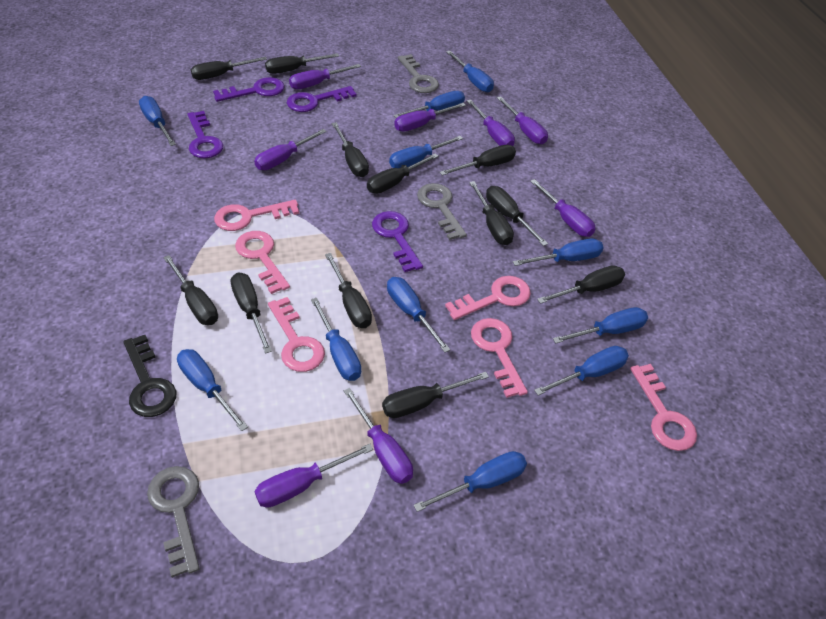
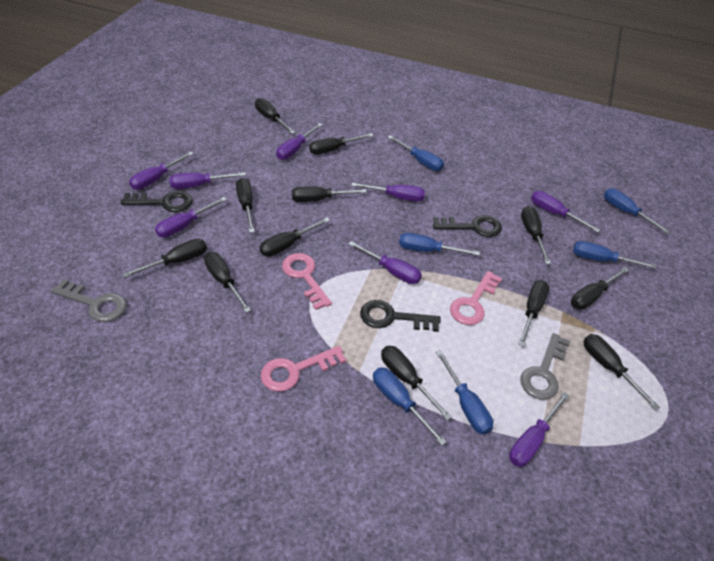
black key: 1 -> 3
blue screwdriver: 11 -> 6
grey key: 3 -> 2
pink key: 6 -> 3
purple key: 4 -> 0

